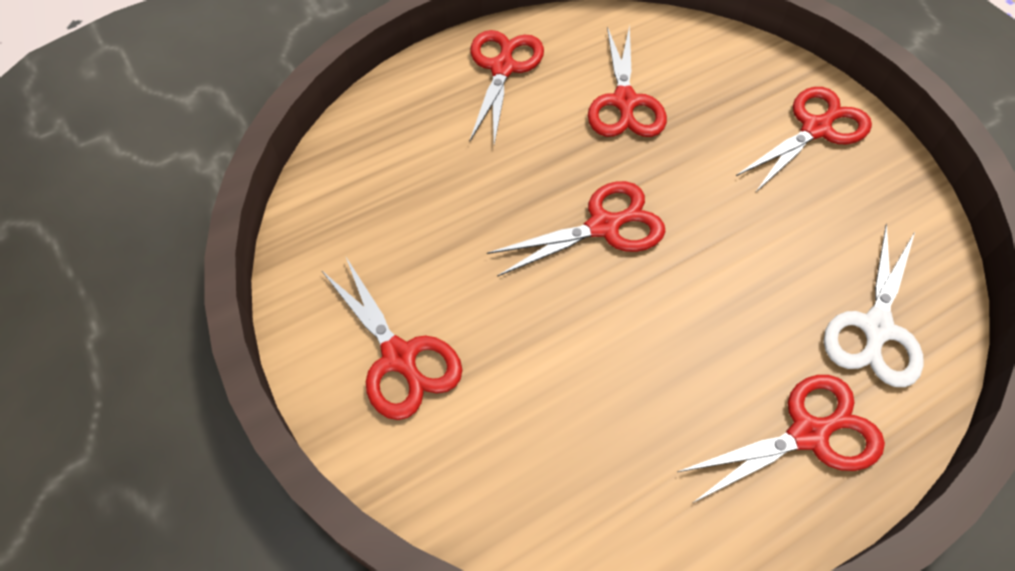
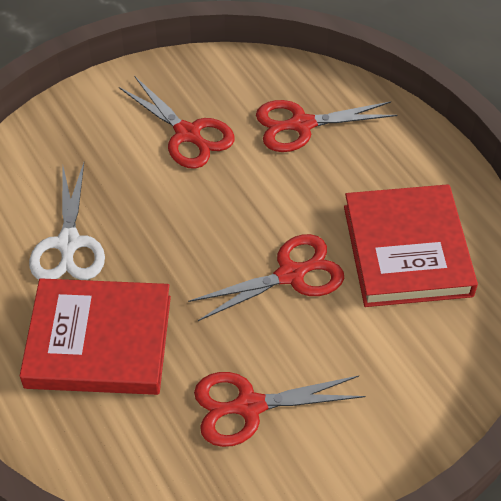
red book: 0 -> 2
red scissors: 6 -> 4

